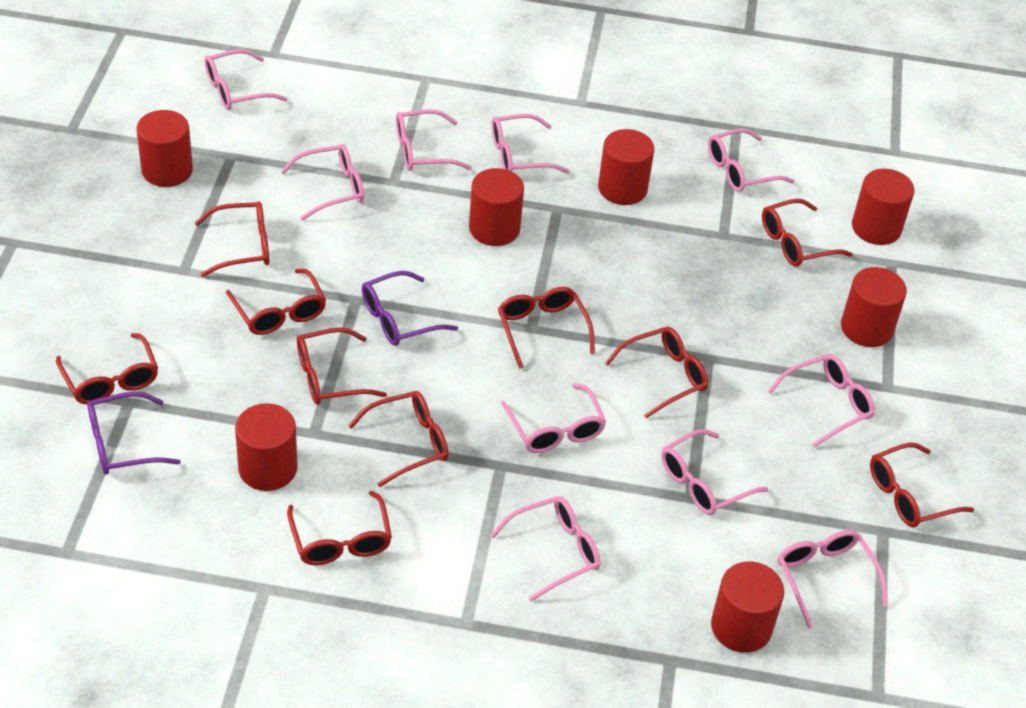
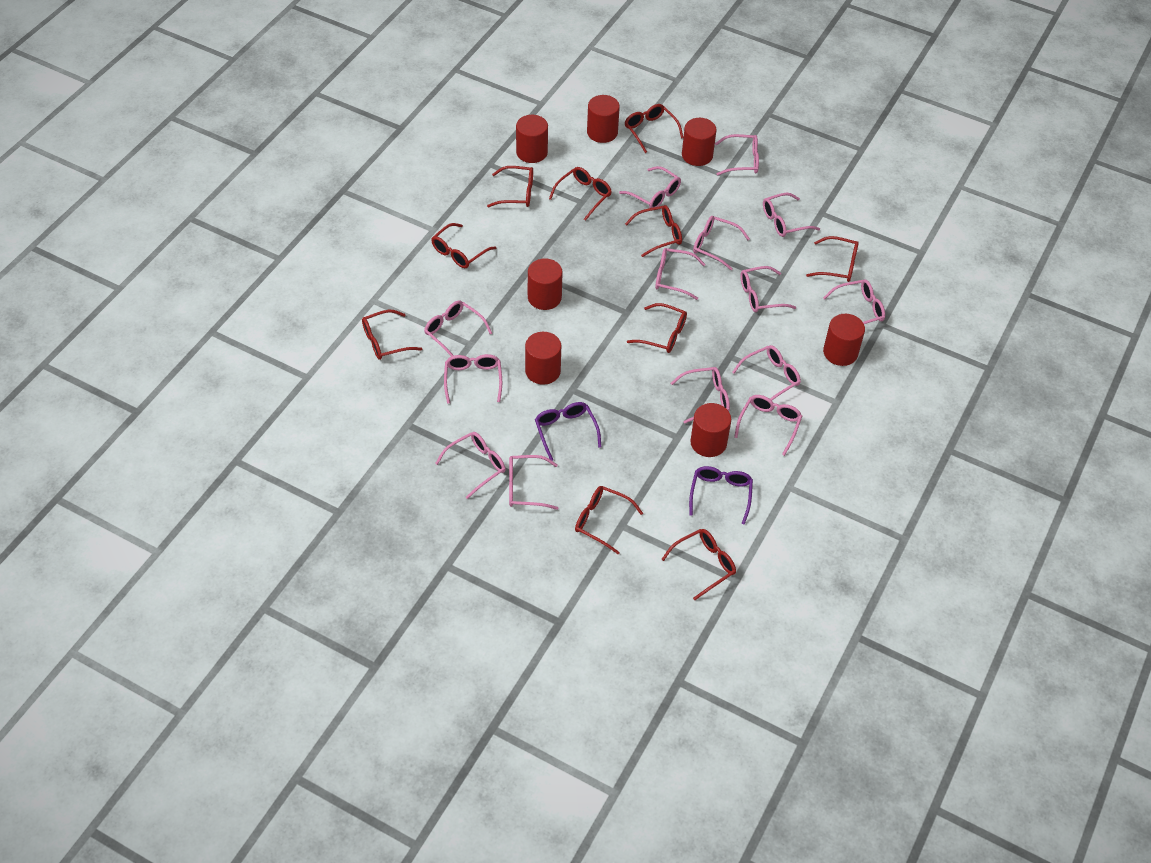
pink glasses: 10 -> 14

